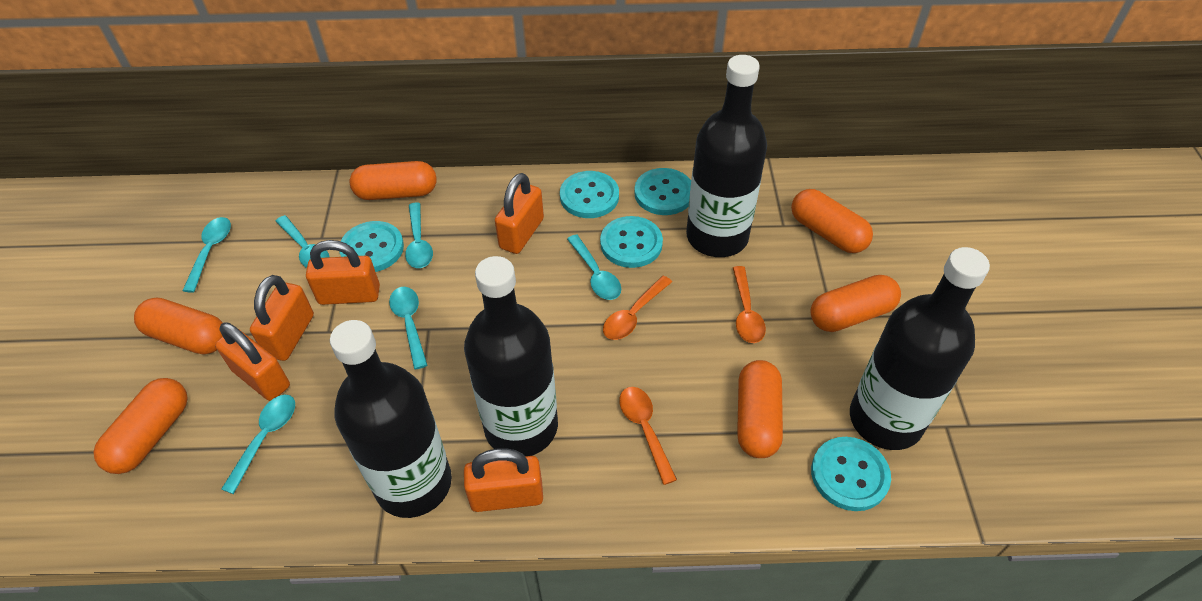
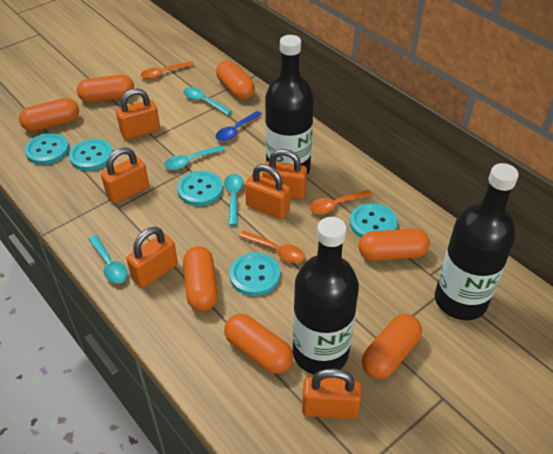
black bottle: 4 -> 3
blue spoon: 0 -> 1
orange capsule: 6 -> 7
orange padlock: 5 -> 6
turquoise spoon: 6 -> 4

